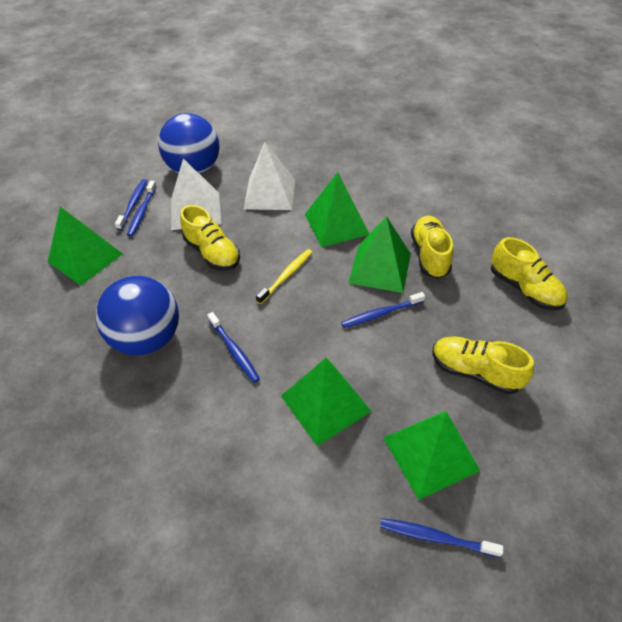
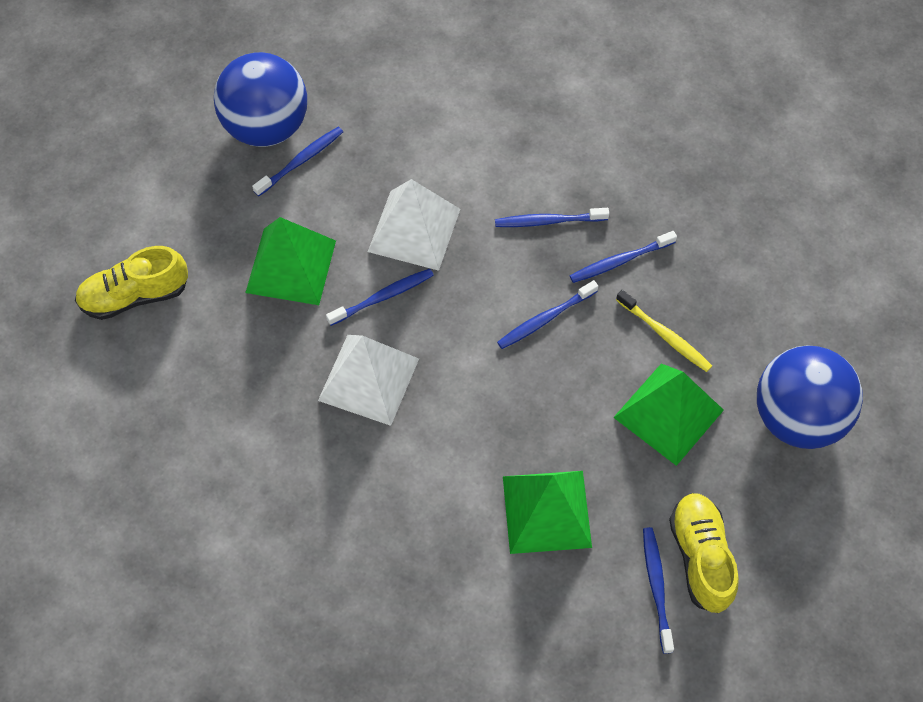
blue toothbrush: 5 -> 6
green pyramid: 5 -> 3
yellow shoe: 4 -> 2

